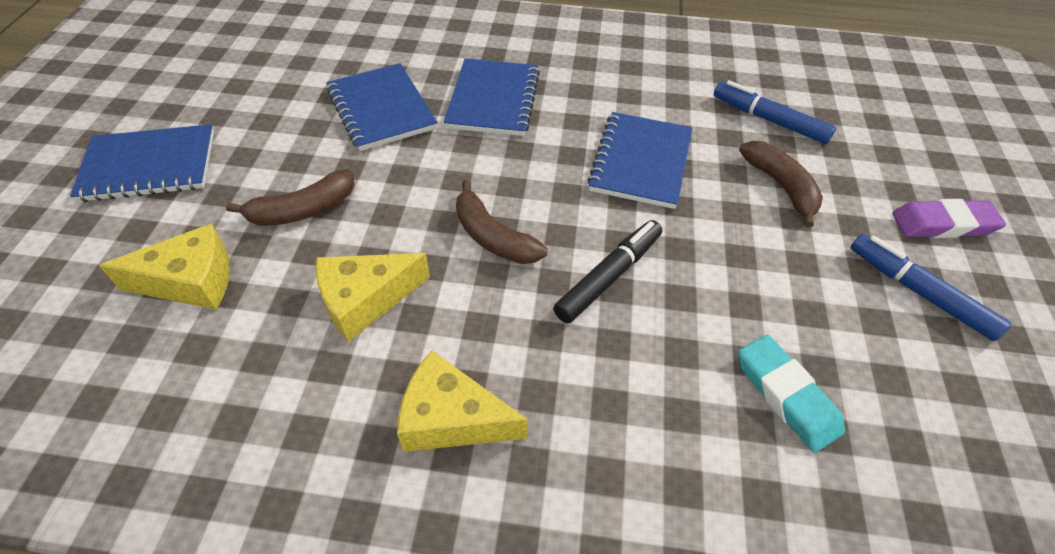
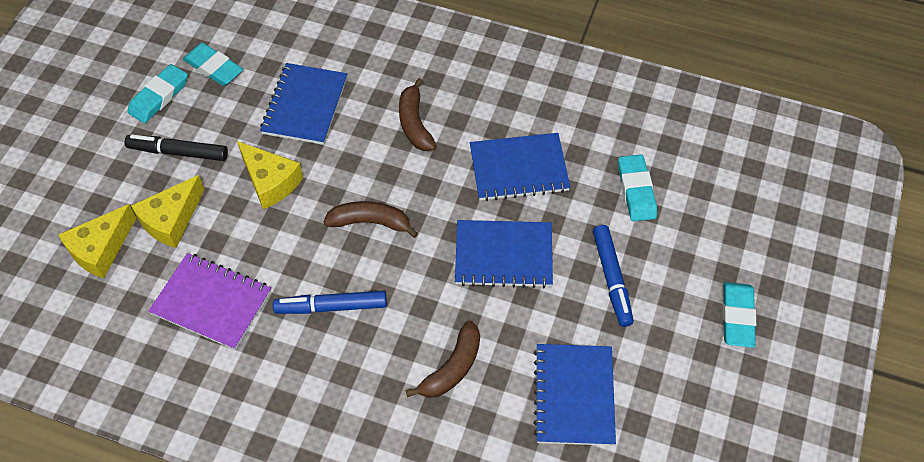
purple eraser: 1 -> 0
purple notebook: 0 -> 1
turquoise eraser: 1 -> 4

